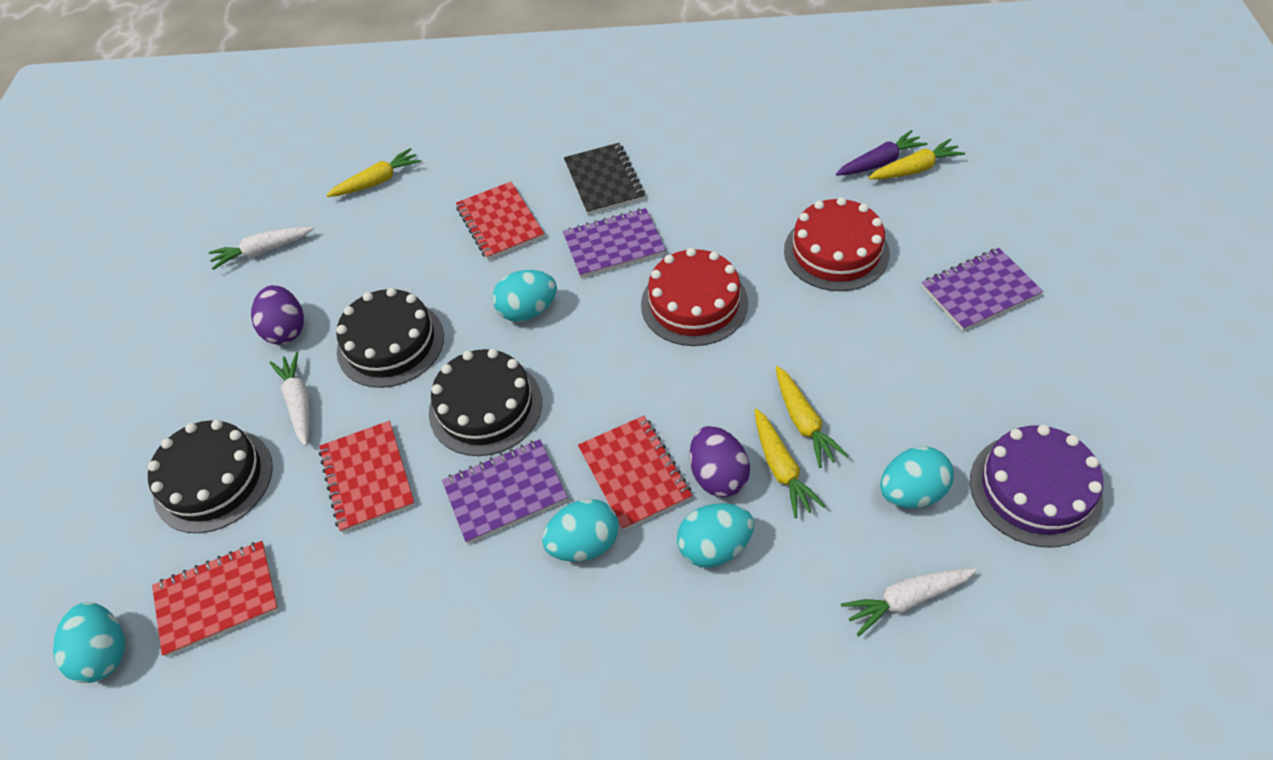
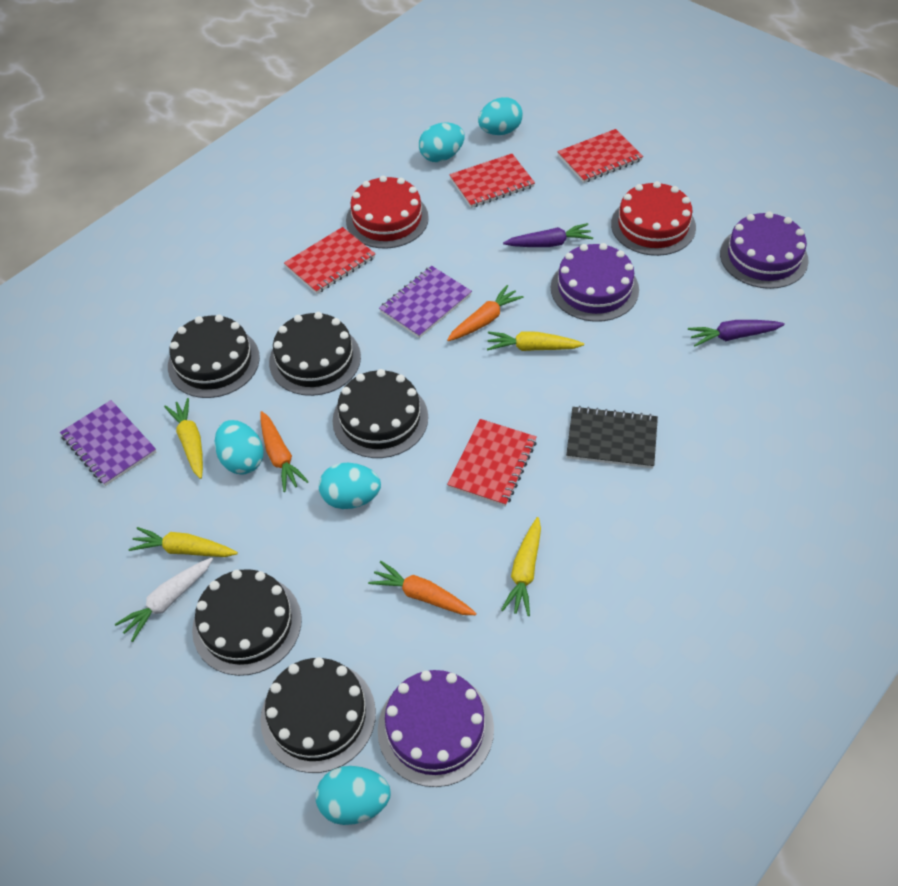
black cake: 3 -> 5
orange carrot: 0 -> 3
purple cake: 1 -> 3
purple carrot: 1 -> 2
purple egg: 2 -> 0
purple notebook: 3 -> 2
white carrot: 3 -> 1

